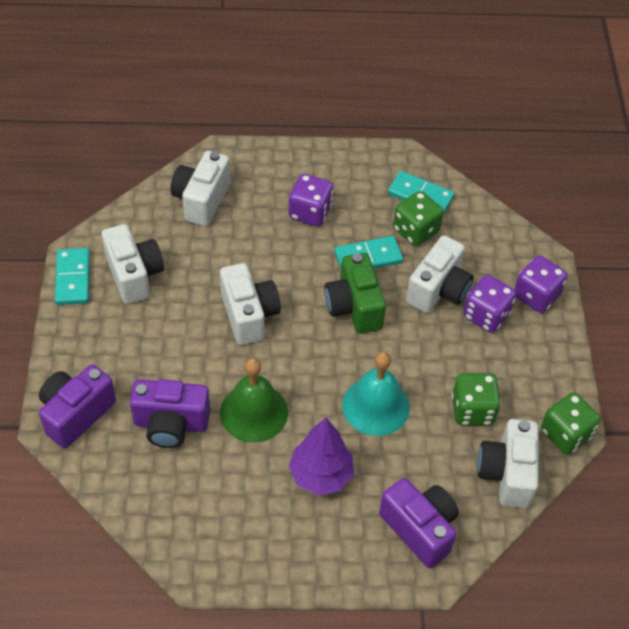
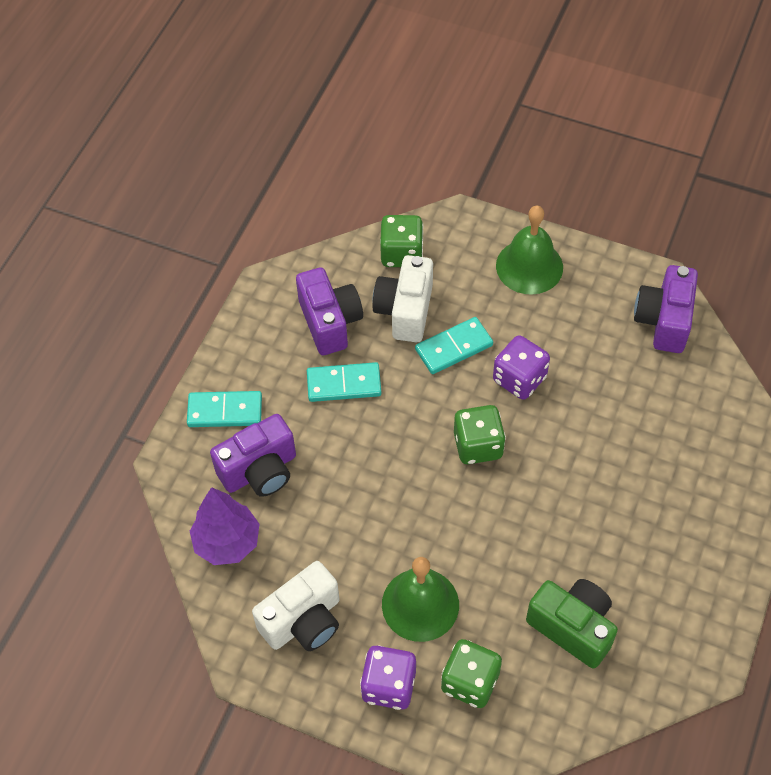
green bell: 1 -> 2
purple dice: 3 -> 2
turquoise bell: 1 -> 0
white camera: 5 -> 2

